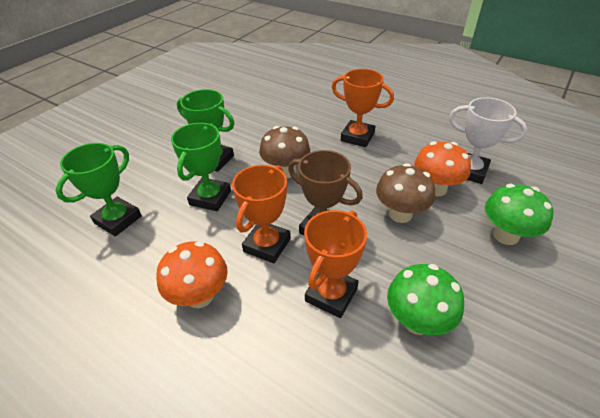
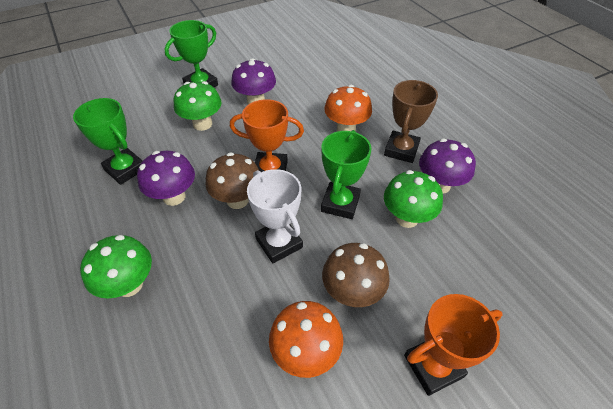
green mushroom: 2 -> 3
orange trophy: 3 -> 2
purple mushroom: 0 -> 3

